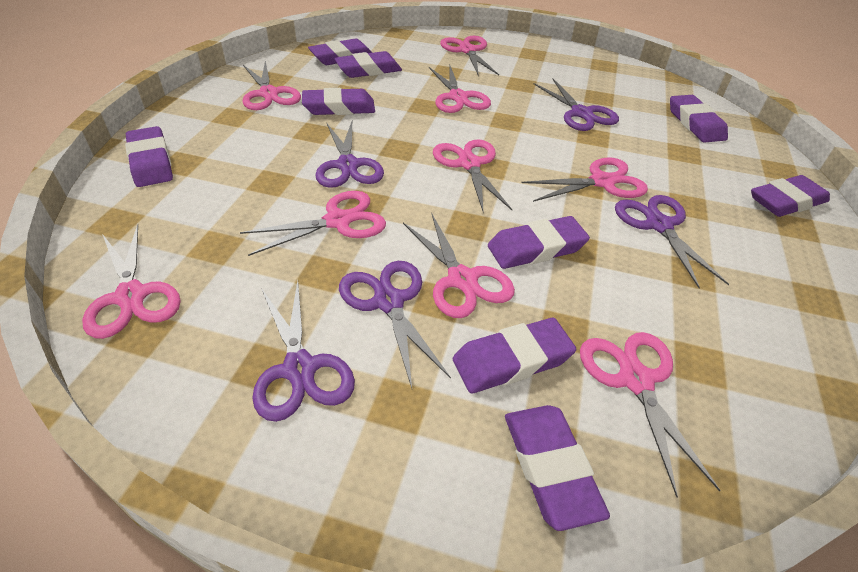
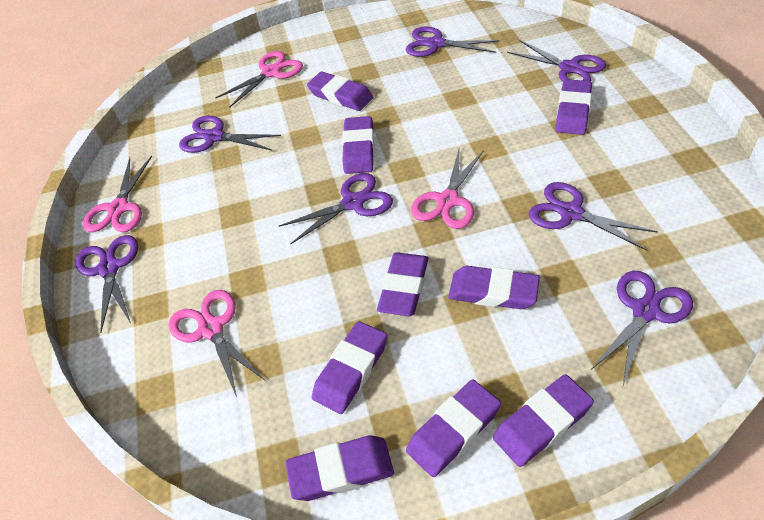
pink scissors: 9 -> 4
purple scissors: 5 -> 7

